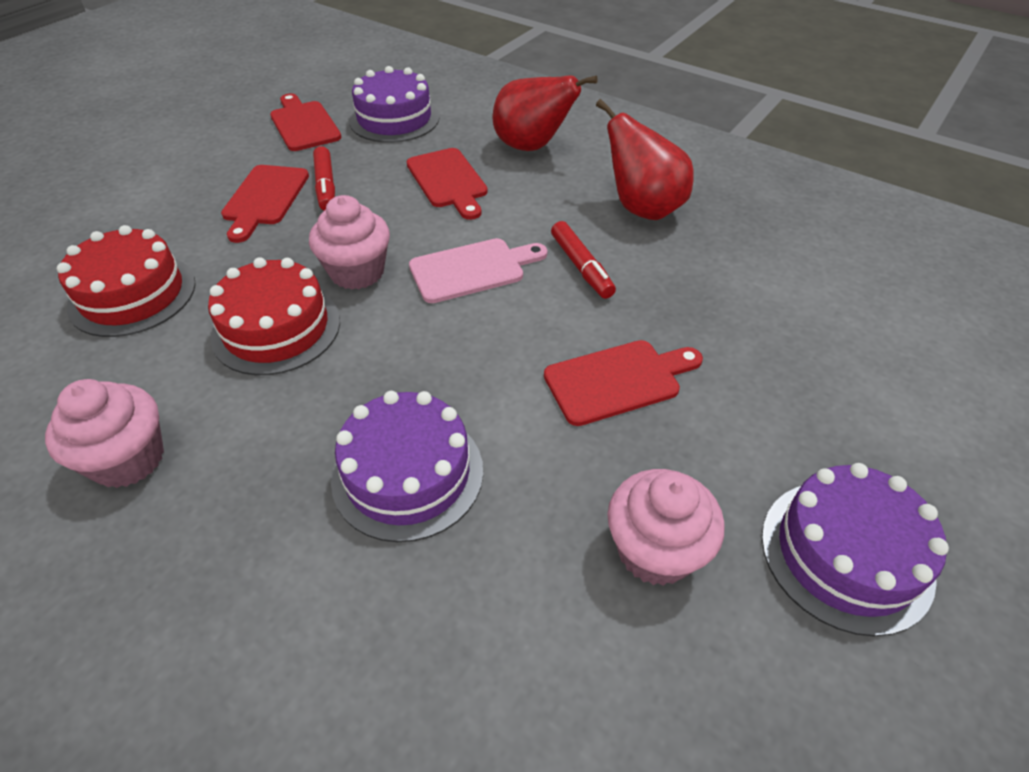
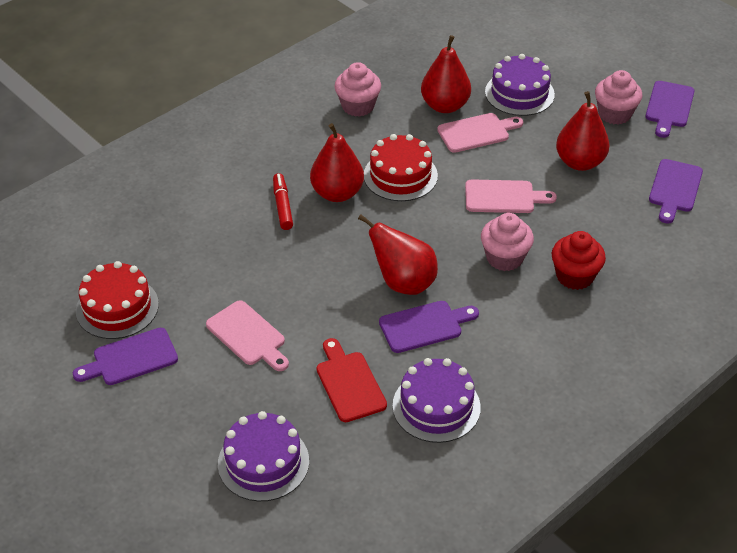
pink cutting board: 1 -> 3
purple cutting board: 0 -> 4
red cupcake: 0 -> 1
red cutting board: 4 -> 1
red marker: 2 -> 1
red pear: 2 -> 4

